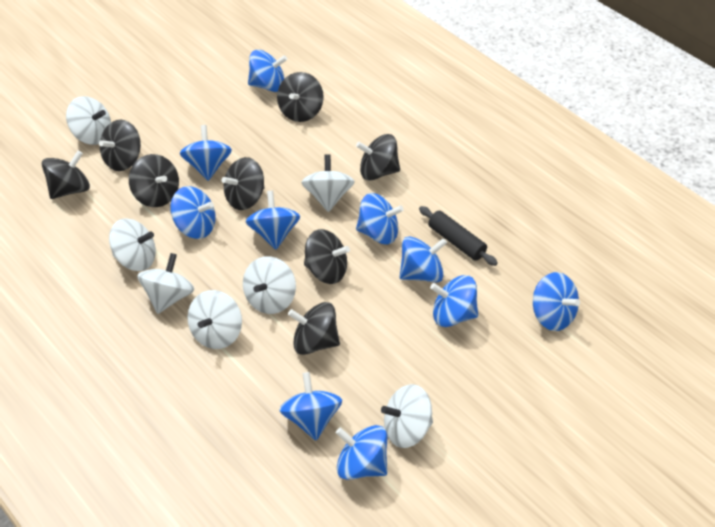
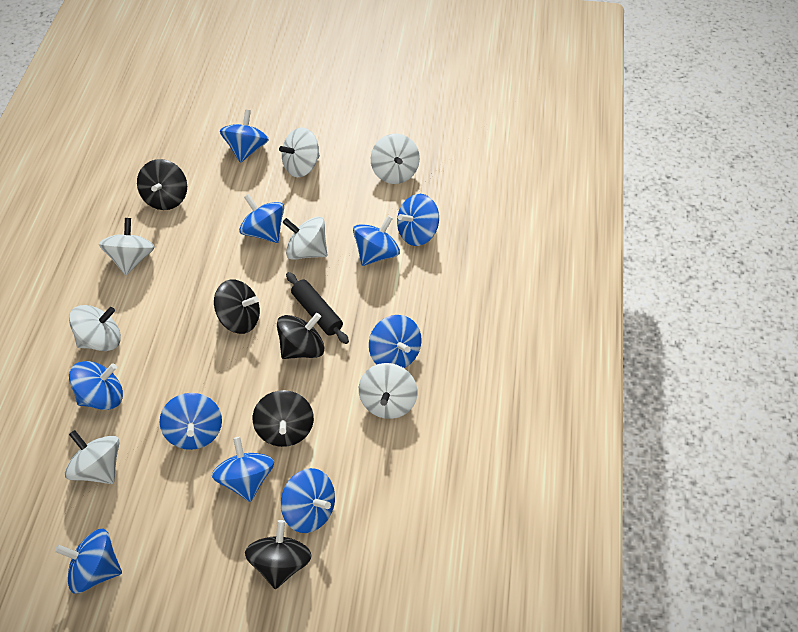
black spinning top: 8 -> 5

